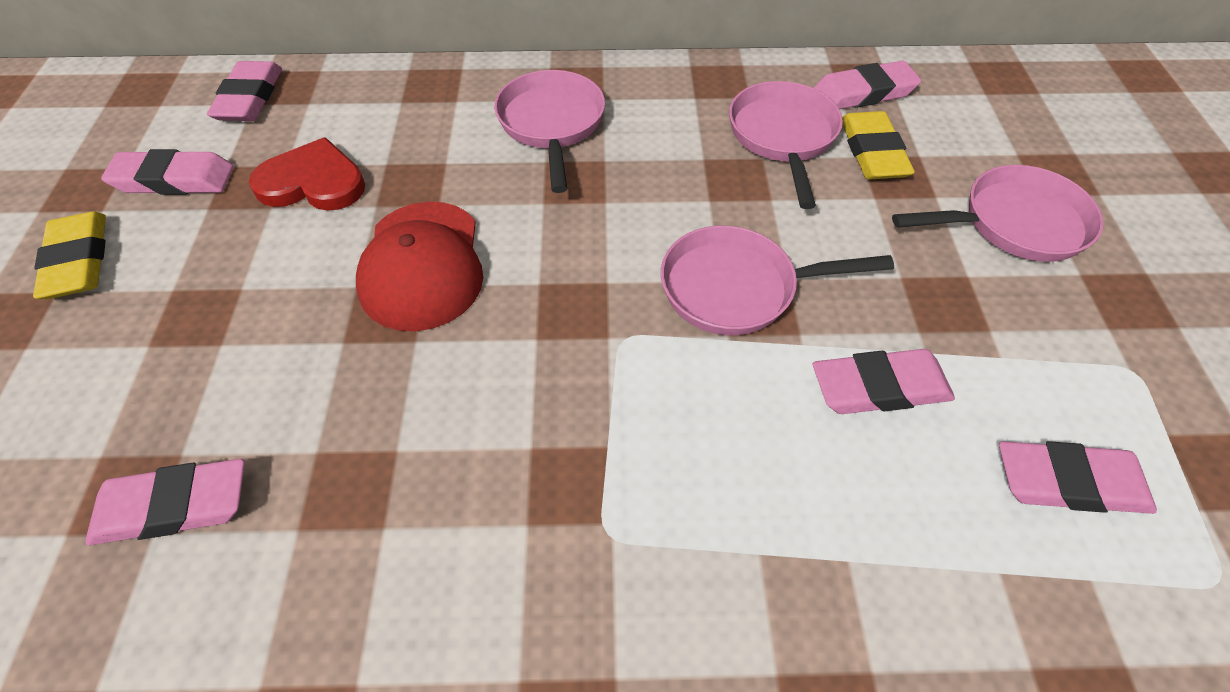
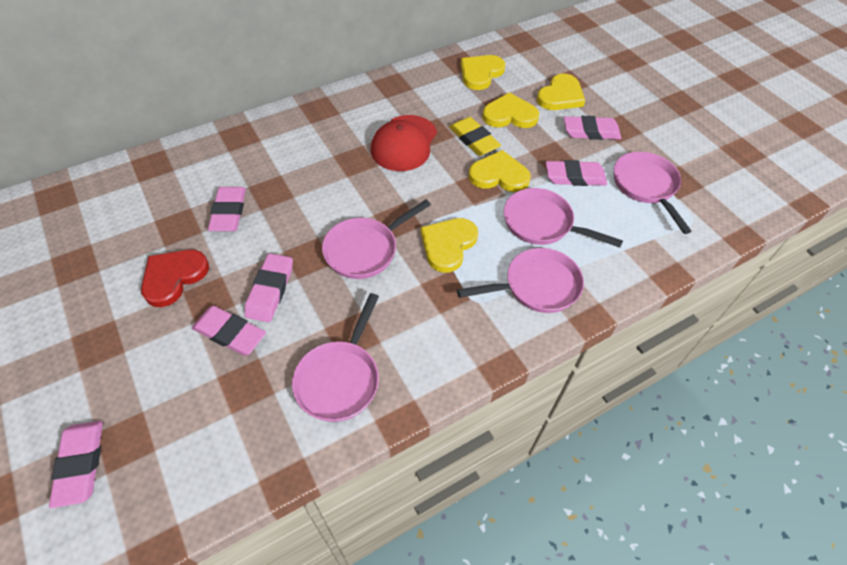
pink pan: 4 -> 5
yellow eraser: 2 -> 1
yellow heart: 0 -> 5

